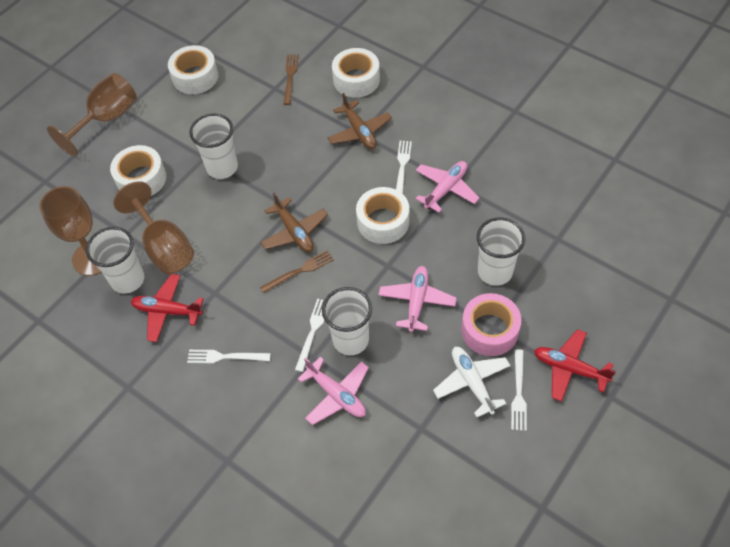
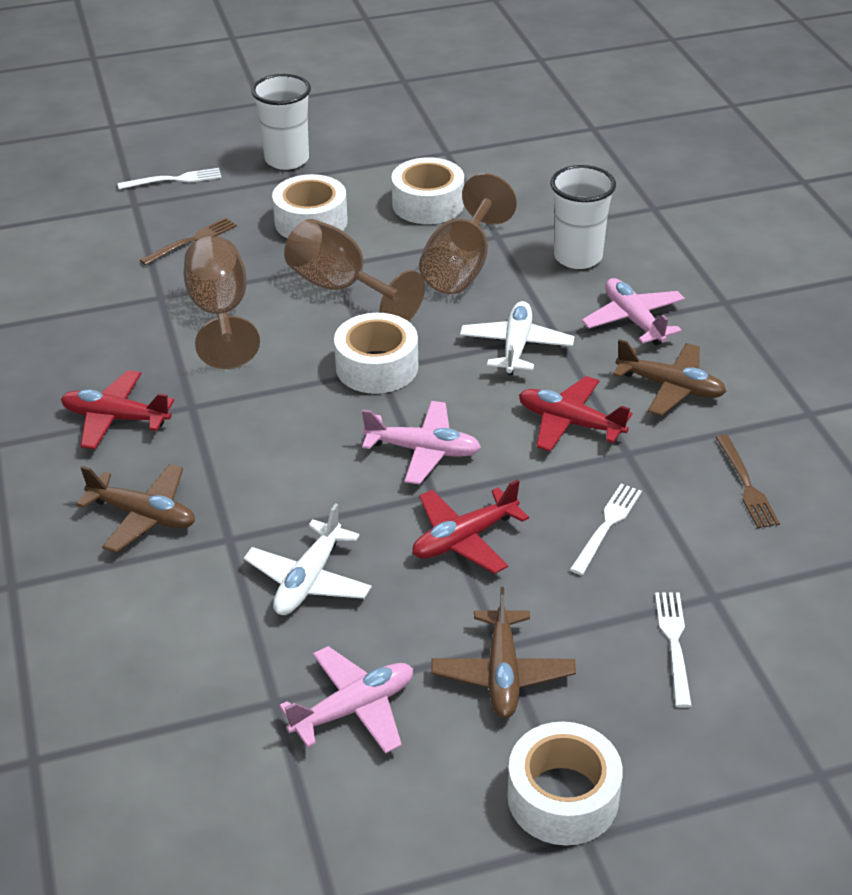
brown plane: 2 -> 3
pink tape: 1 -> 0
red plane: 2 -> 3
white cup: 4 -> 2
white fork: 4 -> 3
white plane: 1 -> 2

